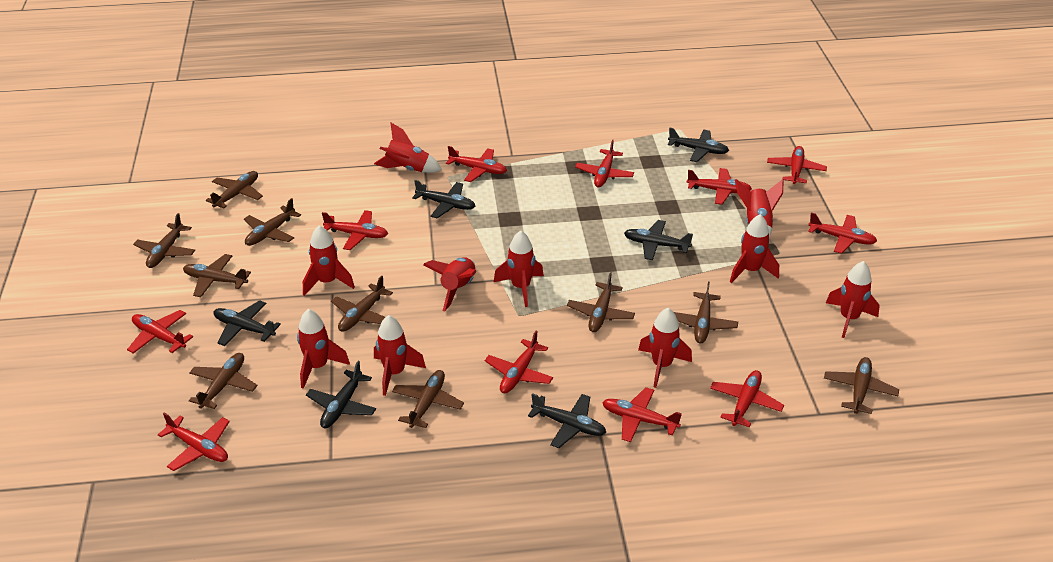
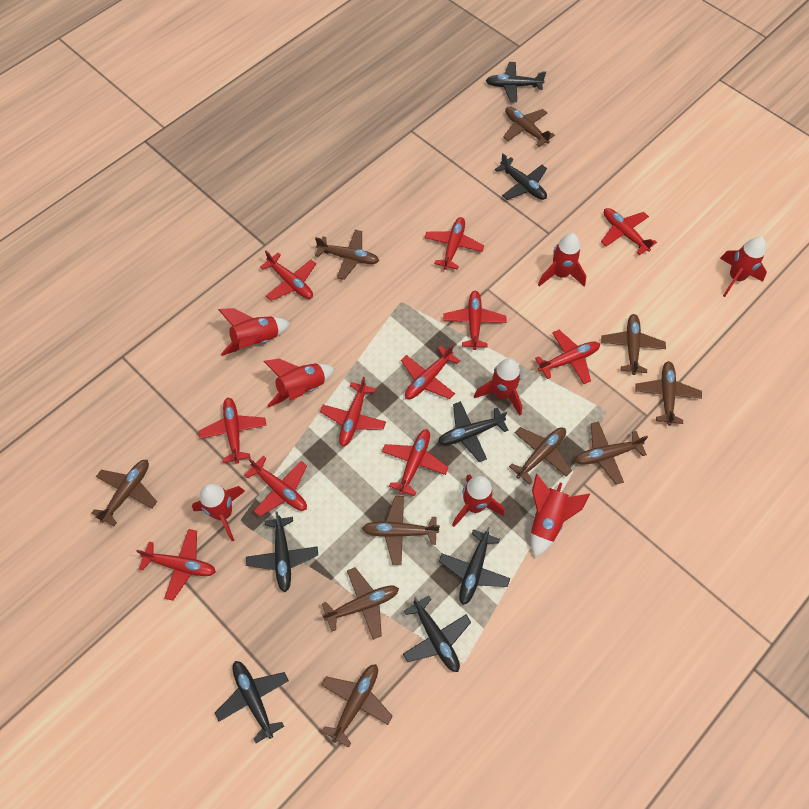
black plane: 6 -> 7
red rocket: 10 -> 8

